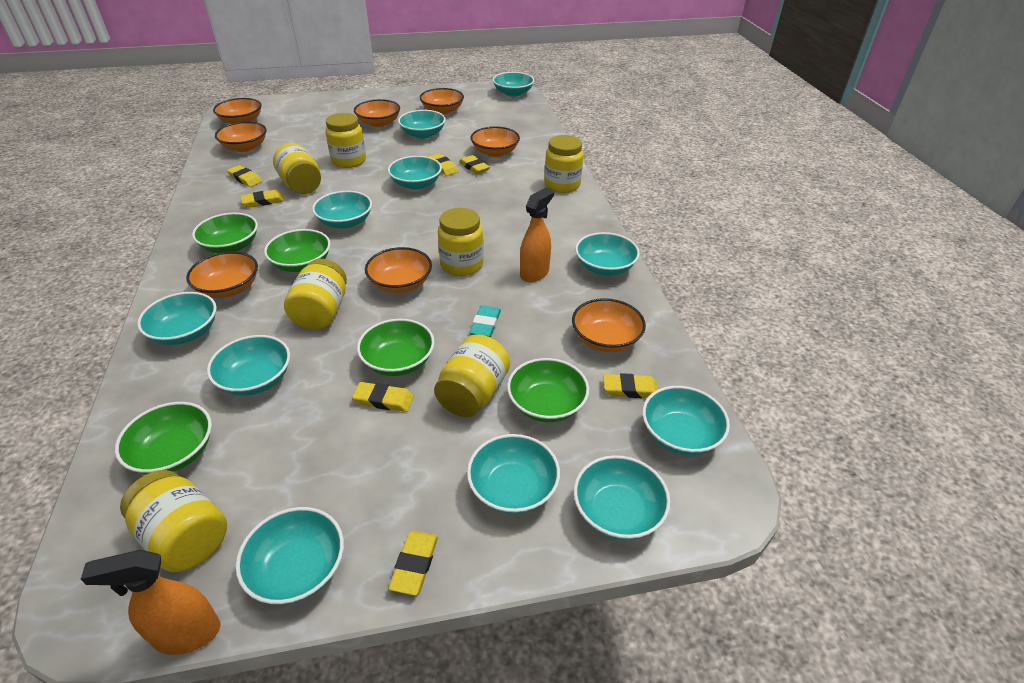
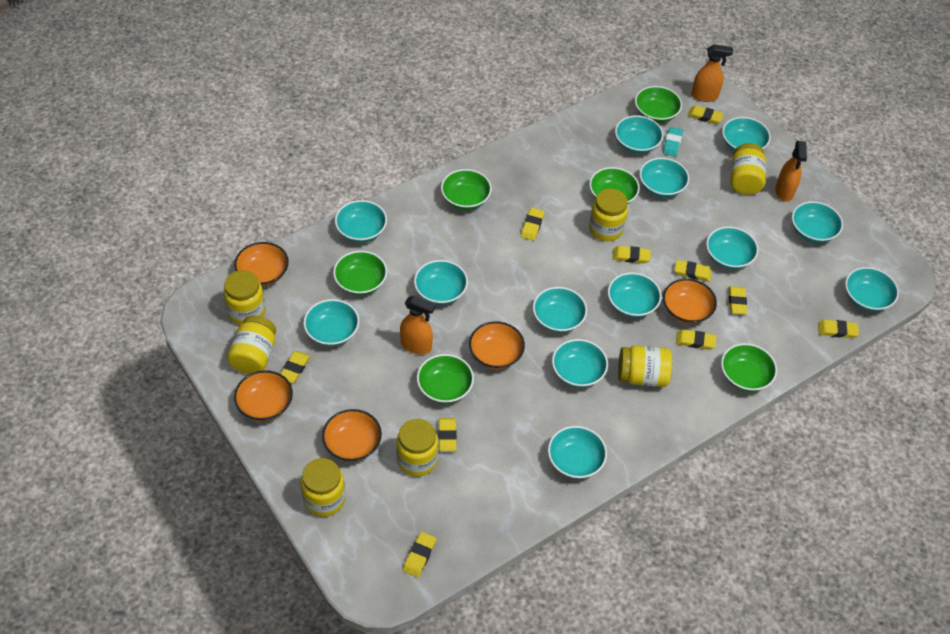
green bowl: 5 -> 6
orange bowl: 8 -> 5
orange spray bottle: 2 -> 3
turquoise bowl: 11 -> 13
yellow eraser: 7 -> 10

